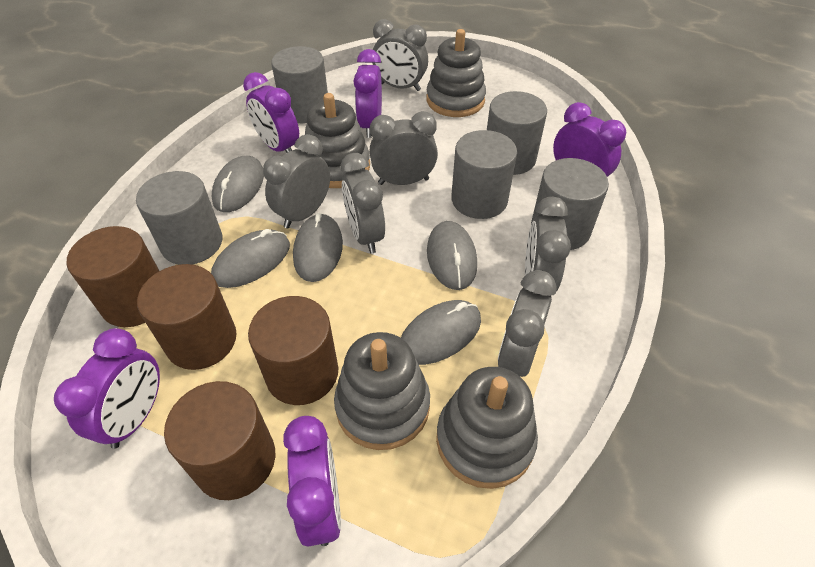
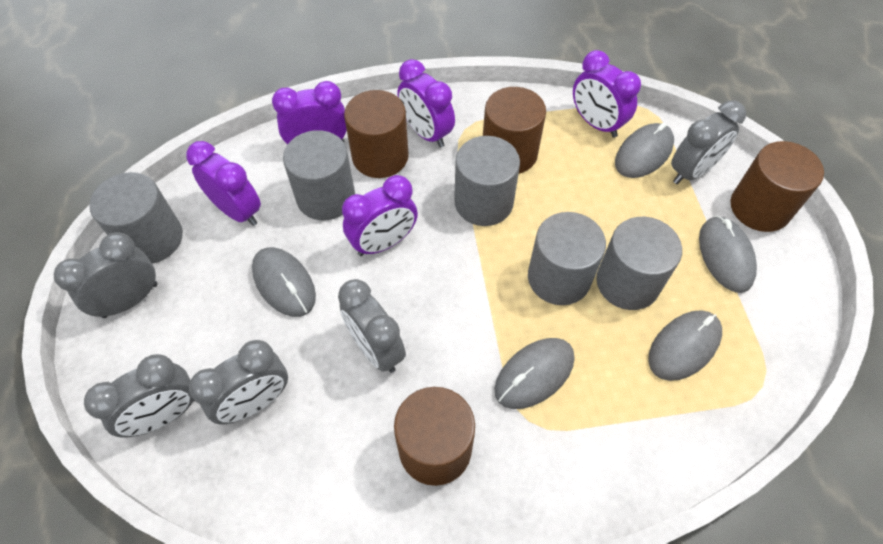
grey clock: 6 -> 5
grey stacking toy: 4 -> 0

